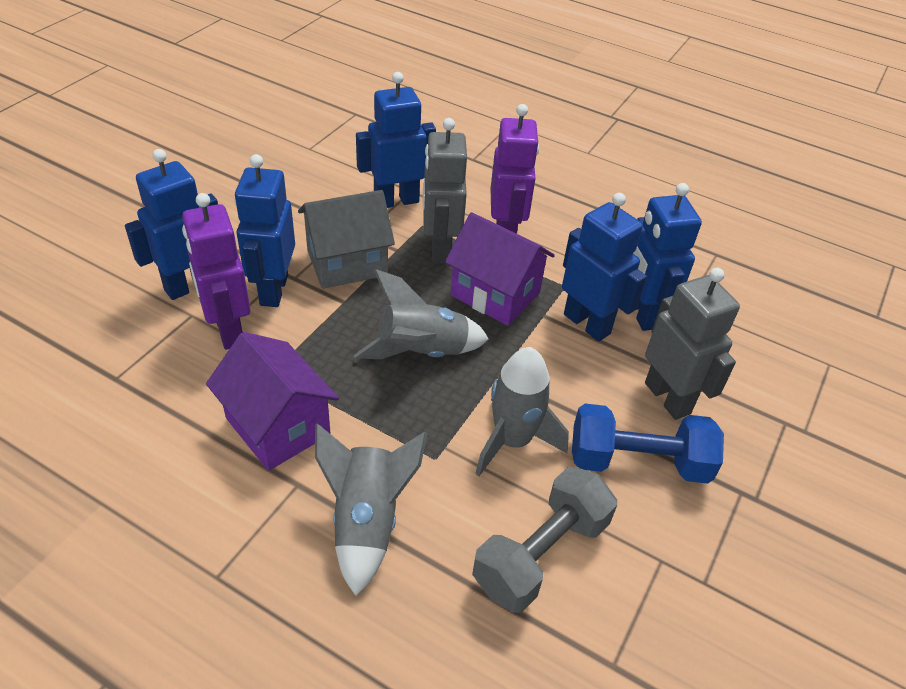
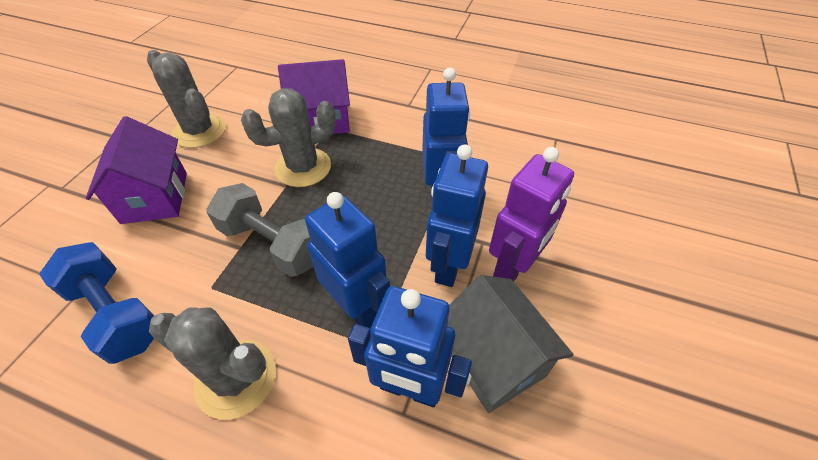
blue robot: 5 -> 4
grey cactus: 0 -> 3
grey robot: 2 -> 0
grey rocket: 3 -> 0
purple robot: 2 -> 1

